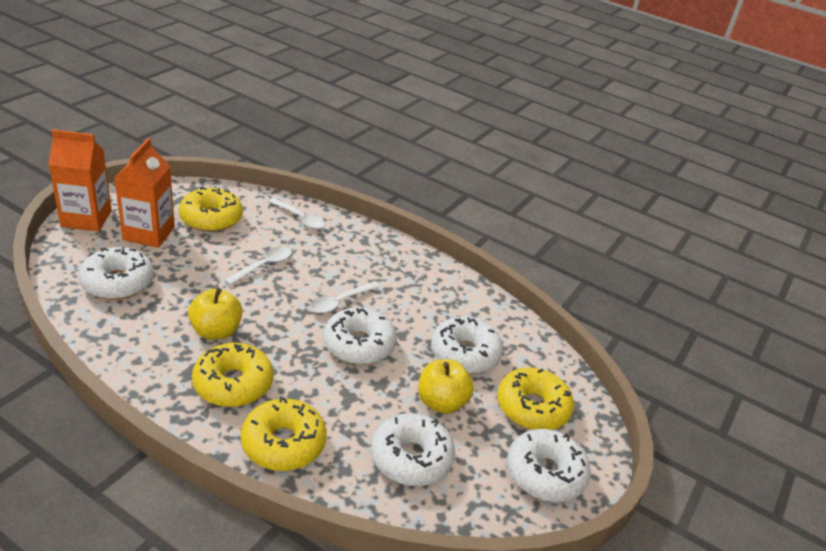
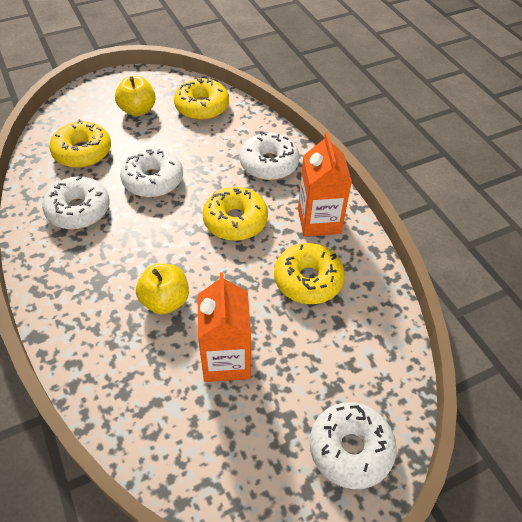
white donut: 5 -> 4
white spoon: 3 -> 0

